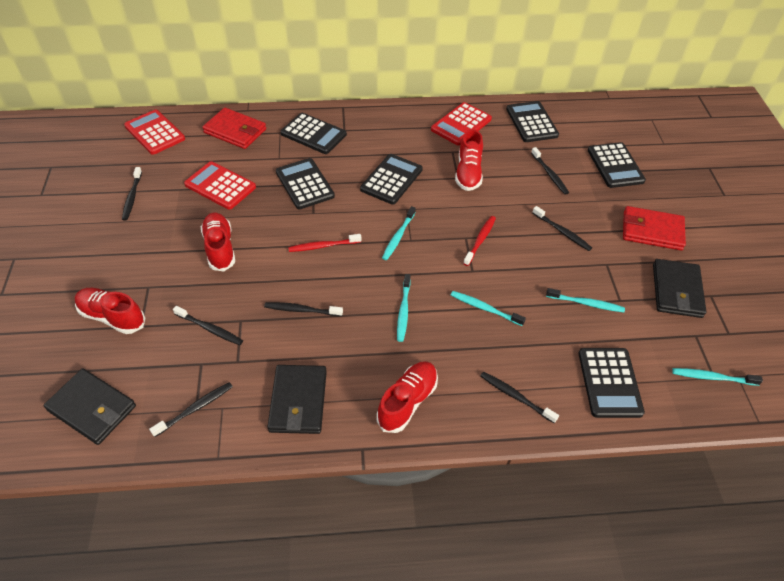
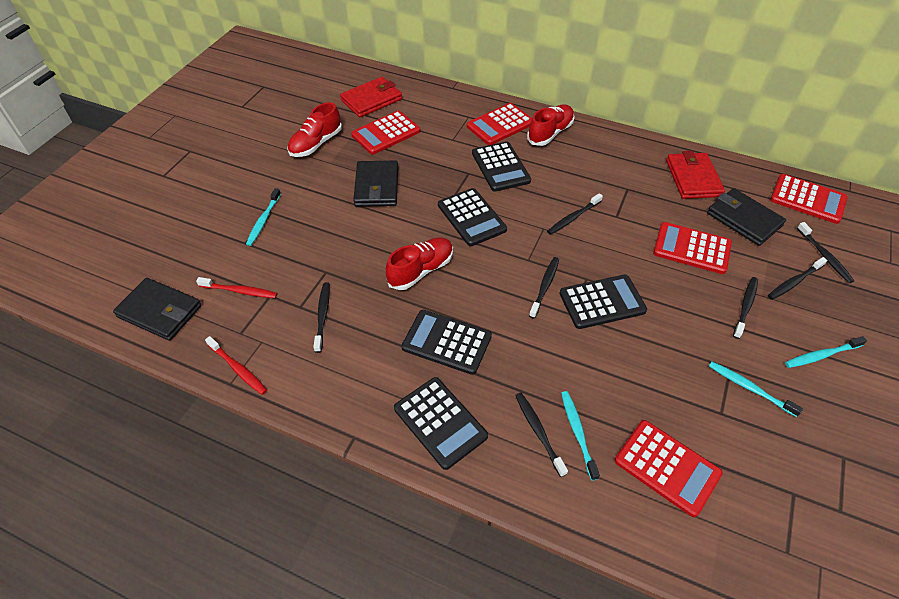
black calculator: 6 -> 5
red calculator: 3 -> 5
red shoe: 4 -> 3
turquoise toothbrush: 5 -> 4

